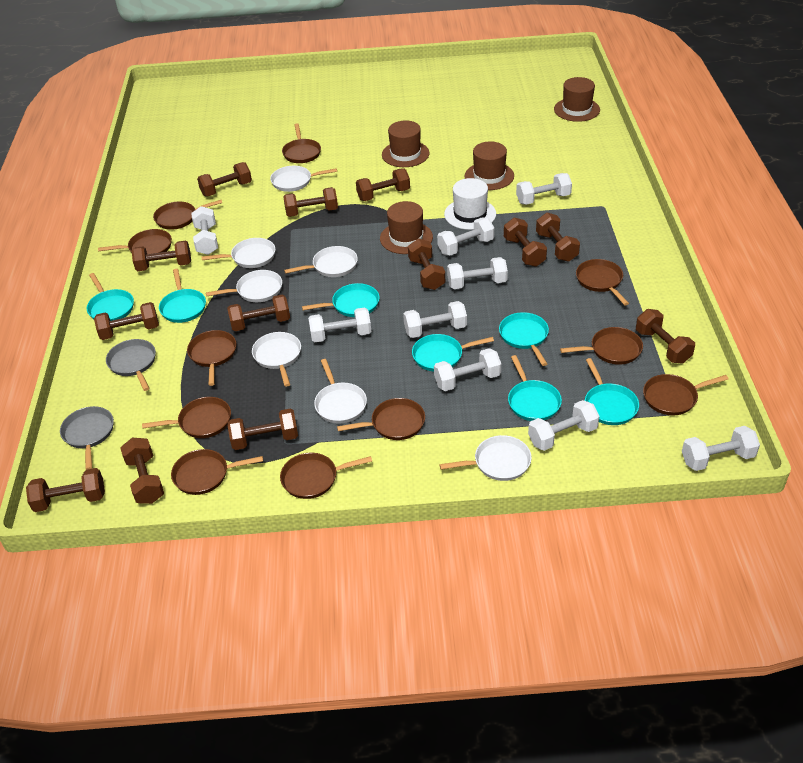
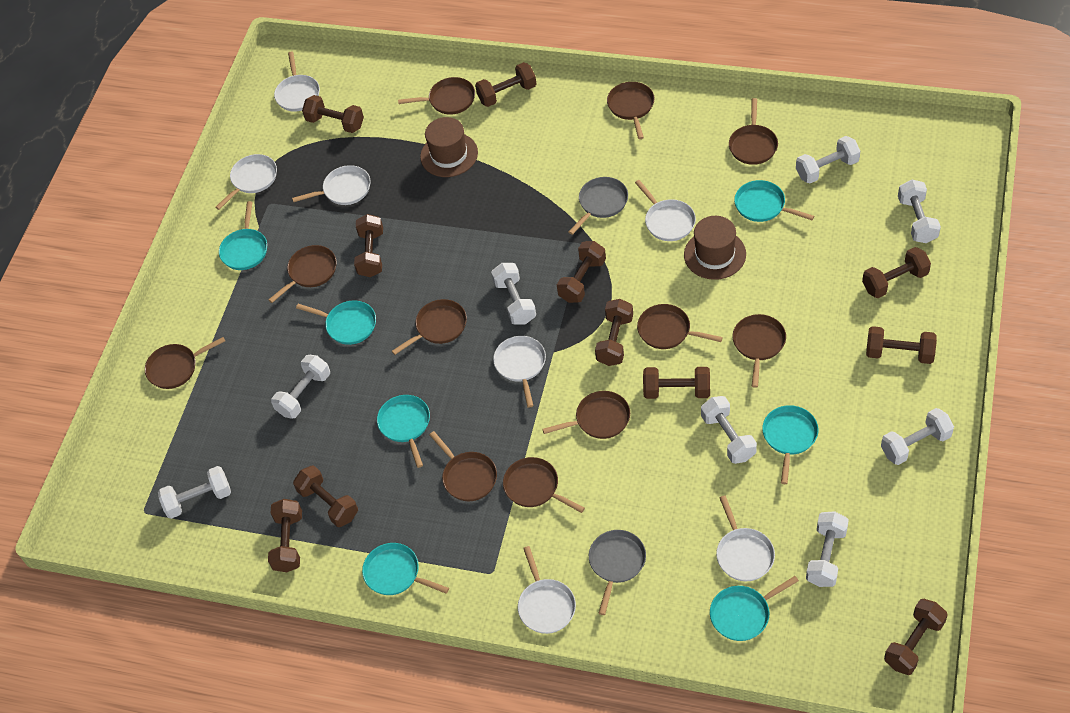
brown dumbbell: 13 -> 11
brown hat: 4 -> 2
white dumbbell: 9 -> 8
white hat: 1 -> 0

